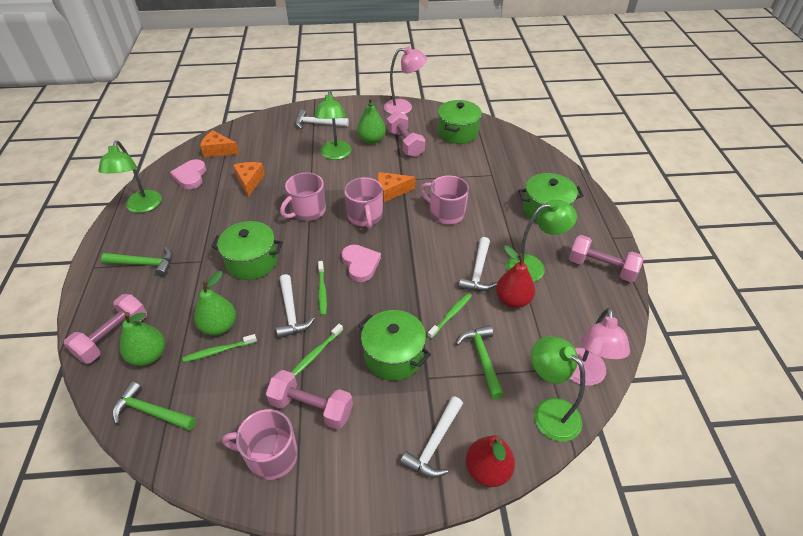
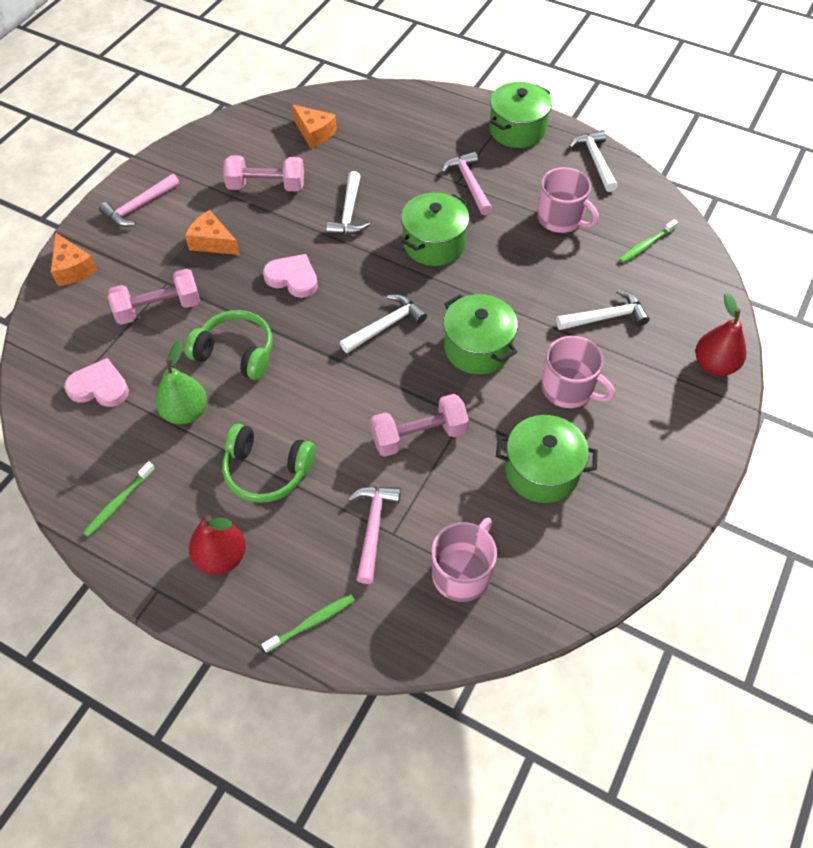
green hammer: 3 -> 0
green headphones: 0 -> 2
green lamp: 4 -> 0
green pear: 3 -> 1
green toothbrush: 4 -> 3
pink dumbbell: 4 -> 3
pink hammer: 0 -> 3
pink lamp: 2 -> 0
pink mug: 4 -> 3

